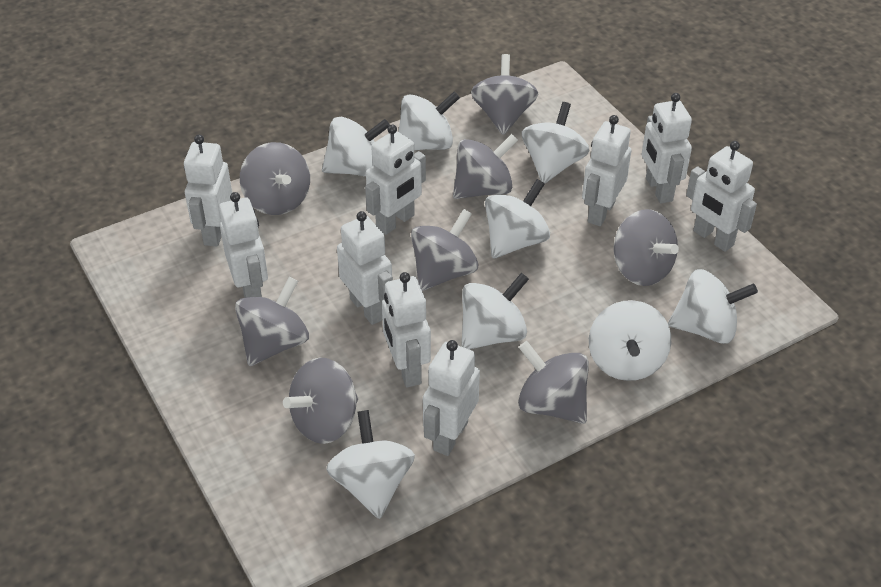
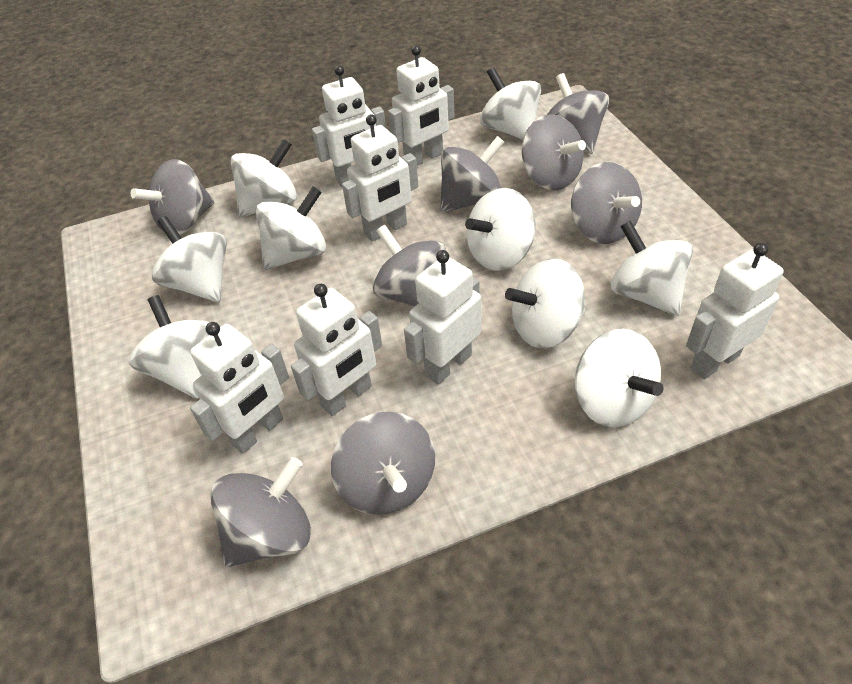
white robot: 9 -> 7
white spinning top: 8 -> 9

